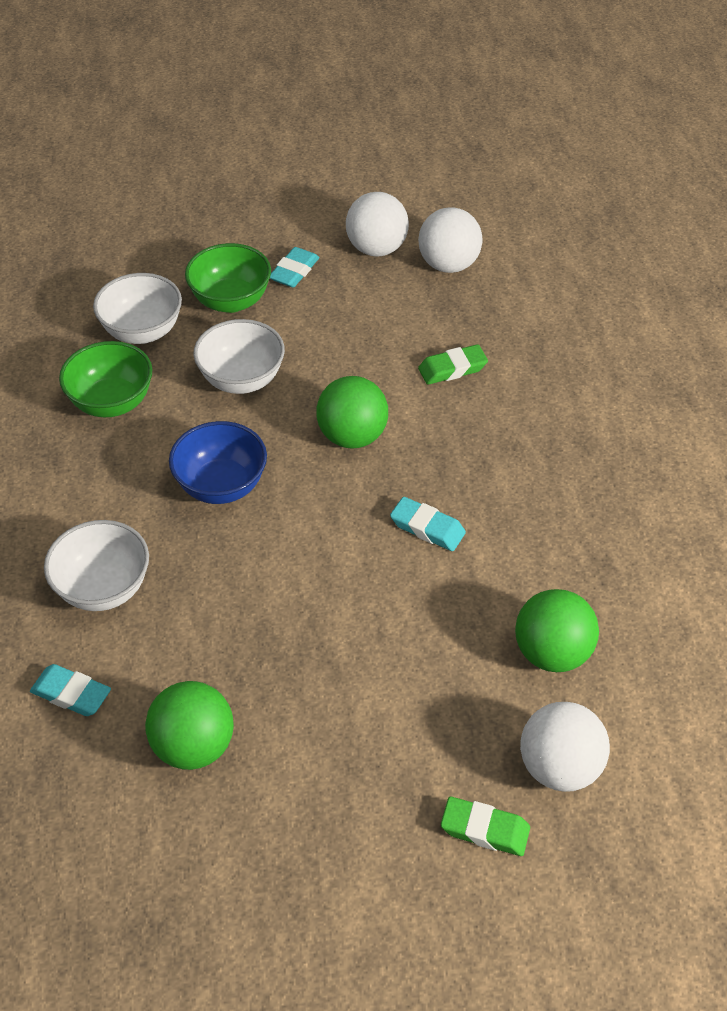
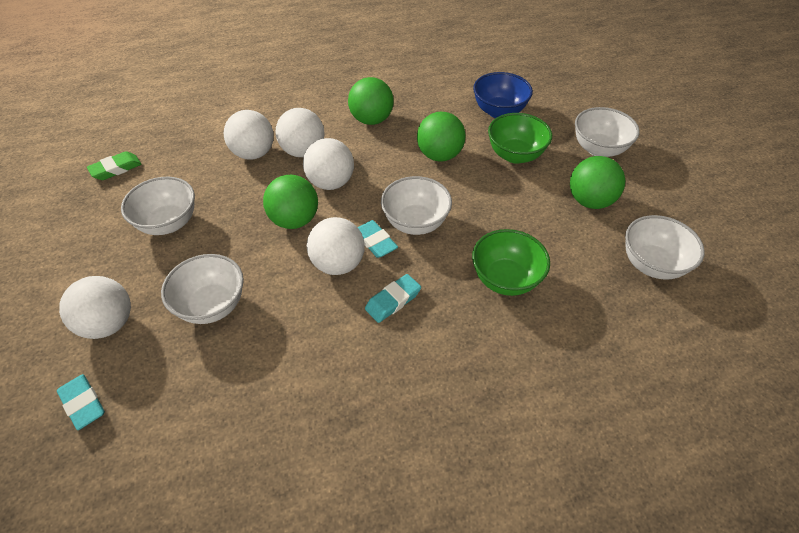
green ball: 3 -> 4
green eraser: 2 -> 1
white ball: 3 -> 5
white bowl: 3 -> 5

